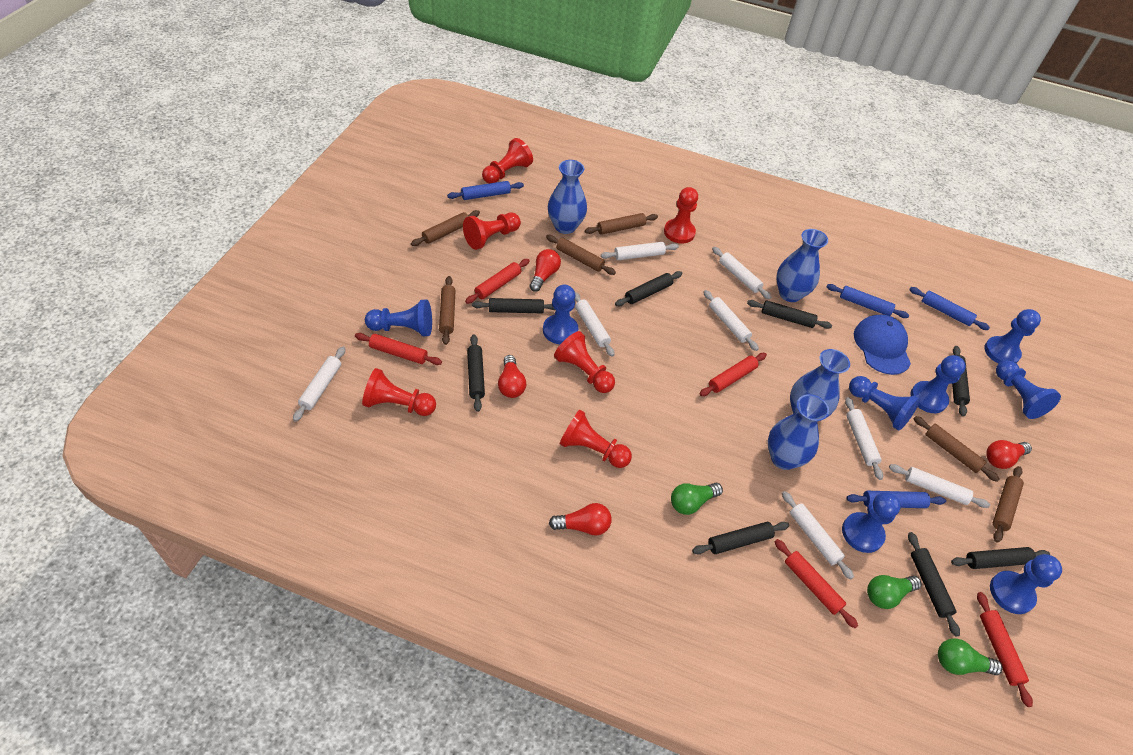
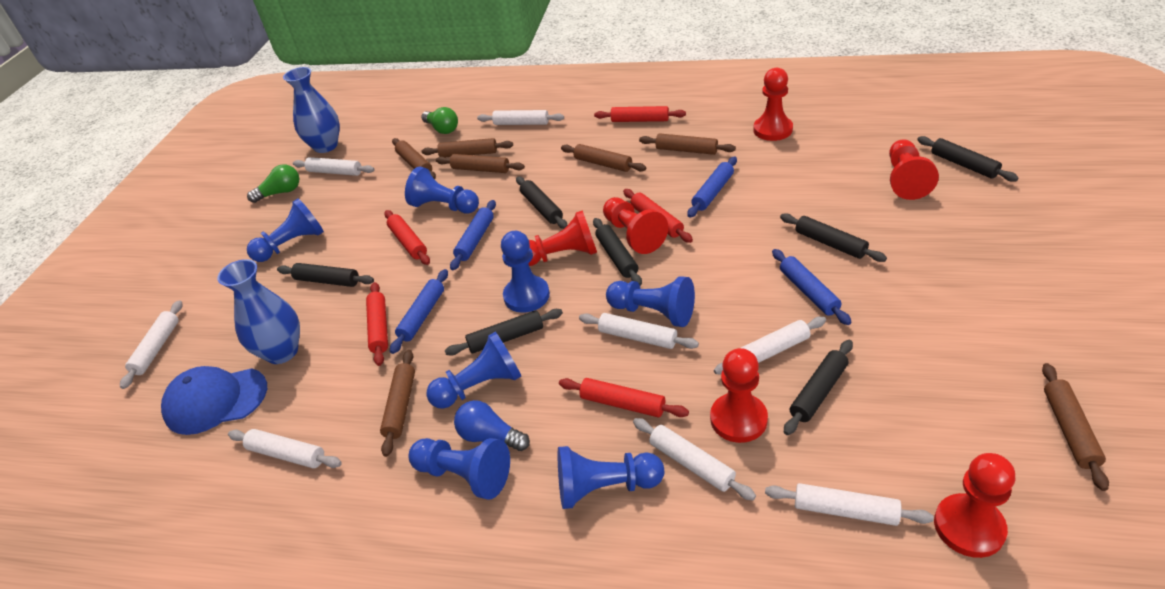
black rolling pin: 8 -> 7
blue light bulb: 0 -> 1
blue pawn: 8 -> 7
blue vase: 4 -> 2
brown rolling pin: 6 -> 7
green light bulb: 3 -> 2
red light bulb: 4 -> 0

